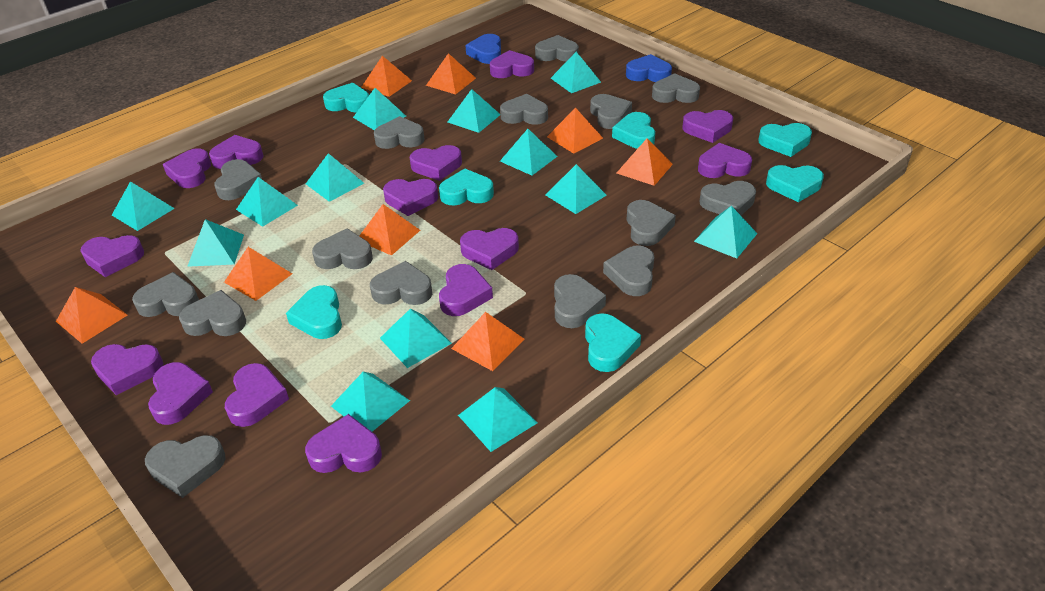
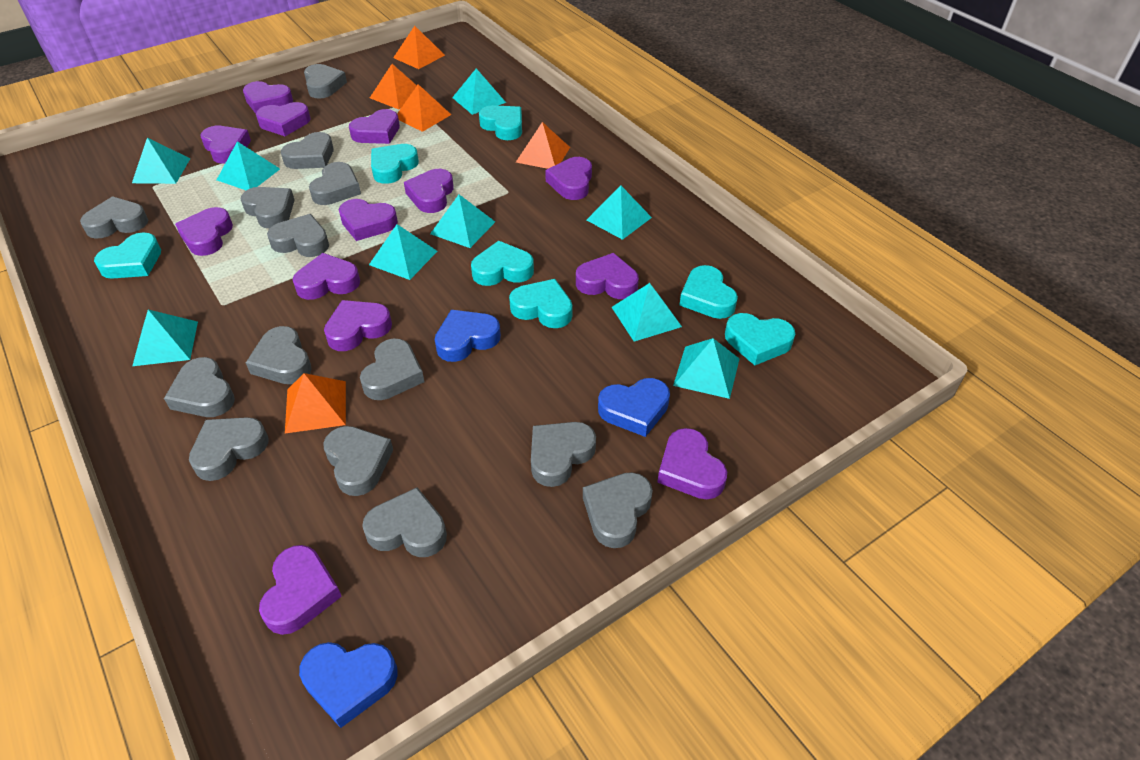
blue heart: 2 -> 3
grey heart: 15 -> 14
orange pyramid: 8 -> 5
purple heart: 14 -> 13
turquoise pyramid: 13 -> 9

